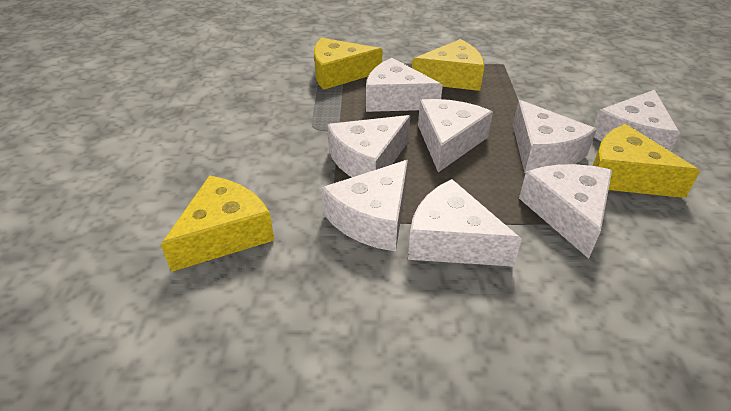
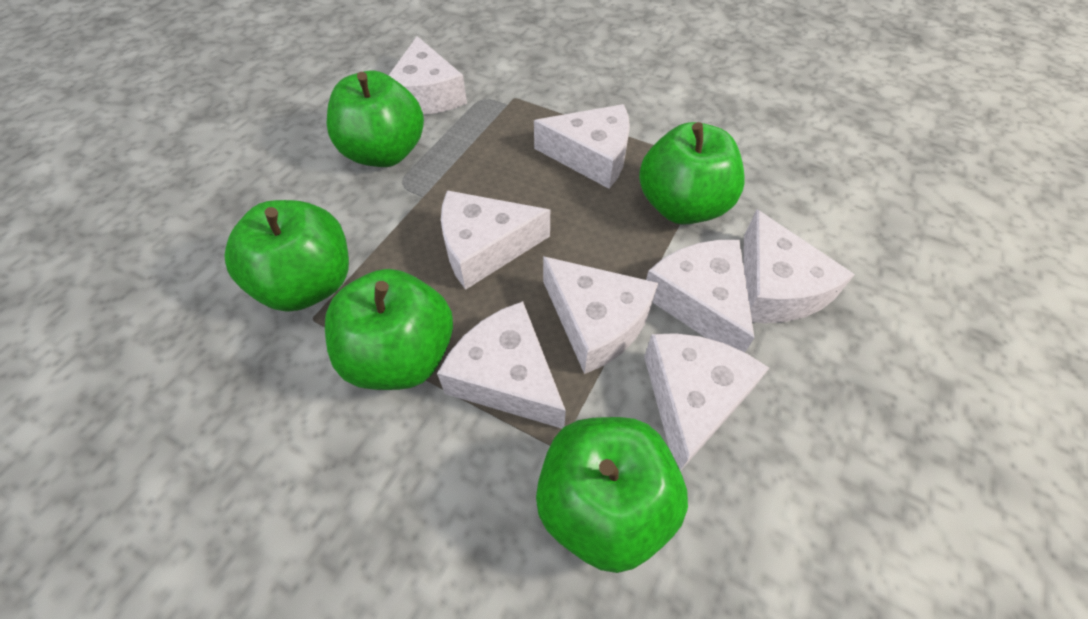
green apple: 0 -> 5
yellow cheese: 4 -> 0

